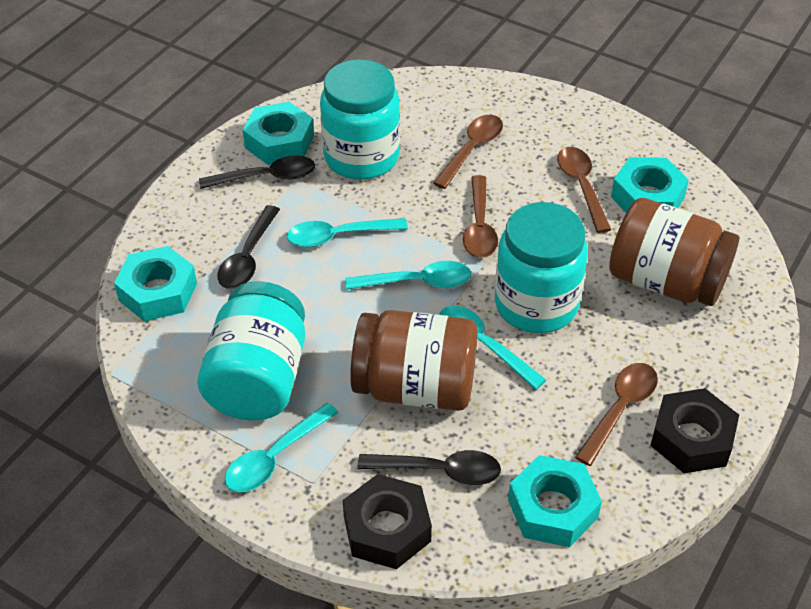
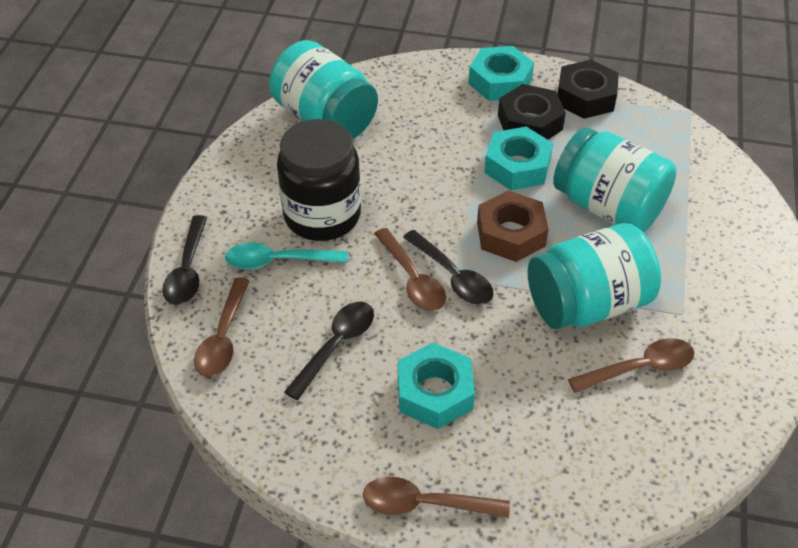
black jar: 0 -> 1
brown jar: 2 -> 0
brown nut: 0 -> 1
turquoise nut: 4 -> 3
turquoise spoon: 4 -> 1

